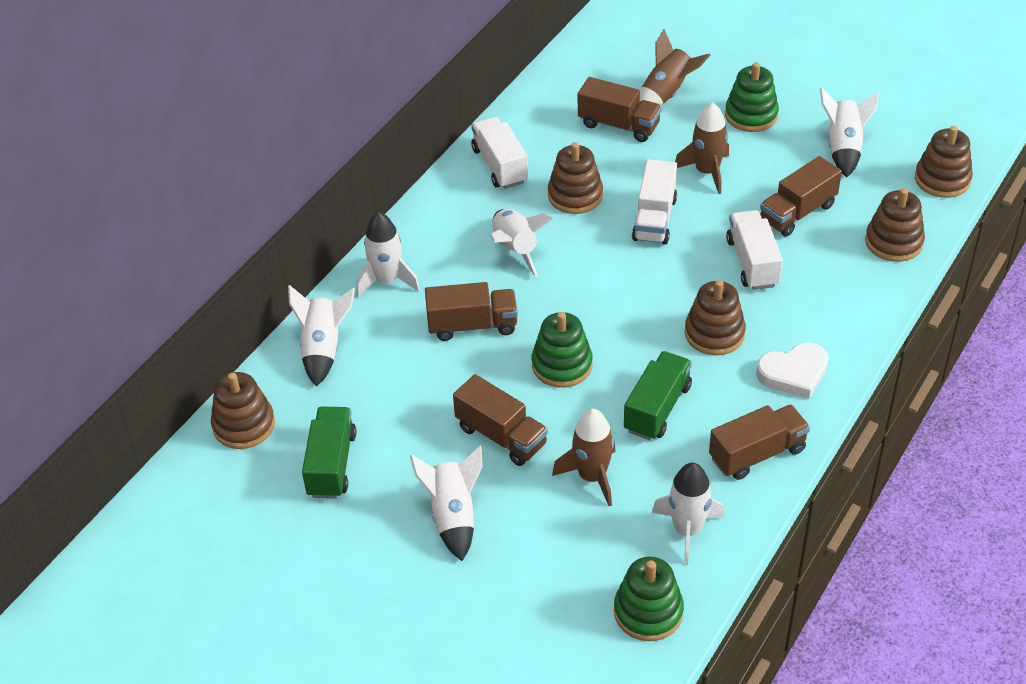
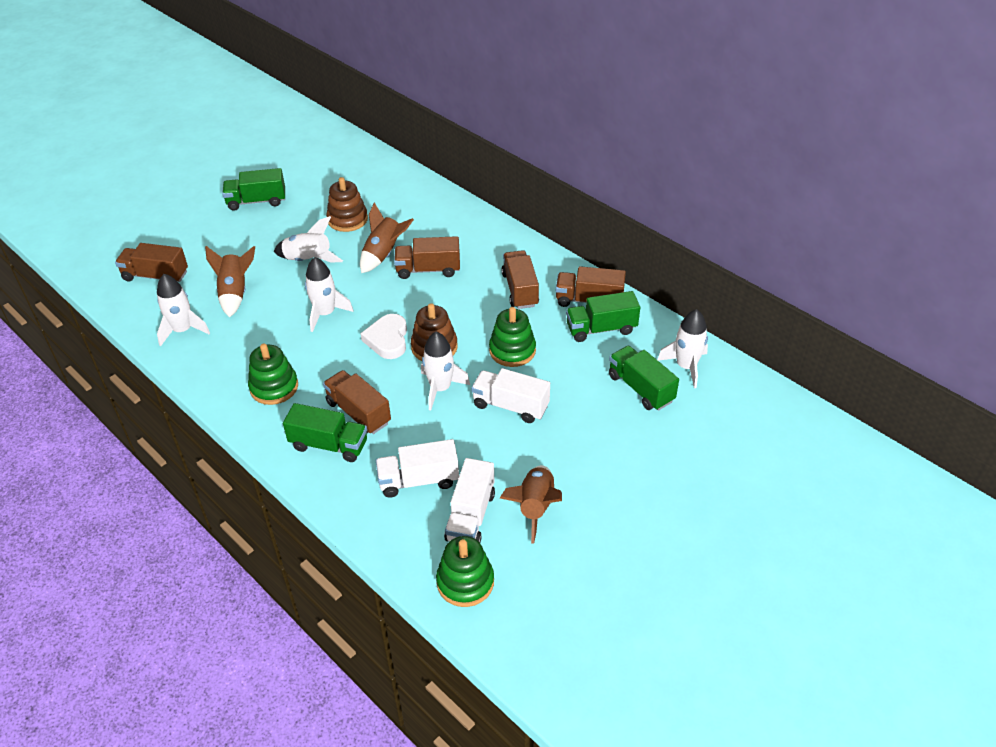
brown stacking toy: 5 -> 2
green truck: 2 -> 4
white rocket: 6 -> 5

